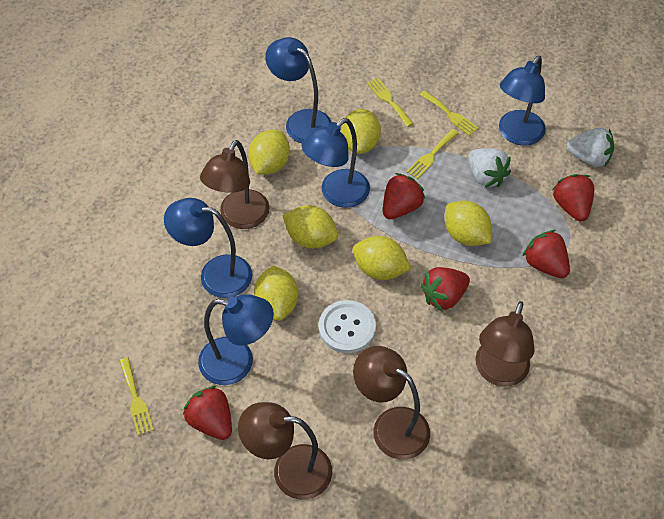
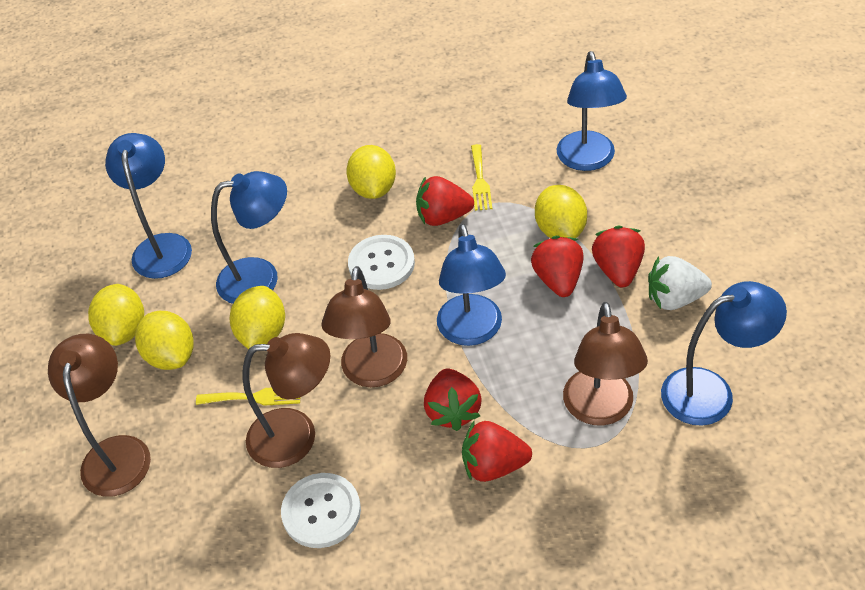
white button: 1 -> 2
white strawberry: 2 -> 1
yellow fork: 4 -> 2
yellow lemon: 6 -> 5

